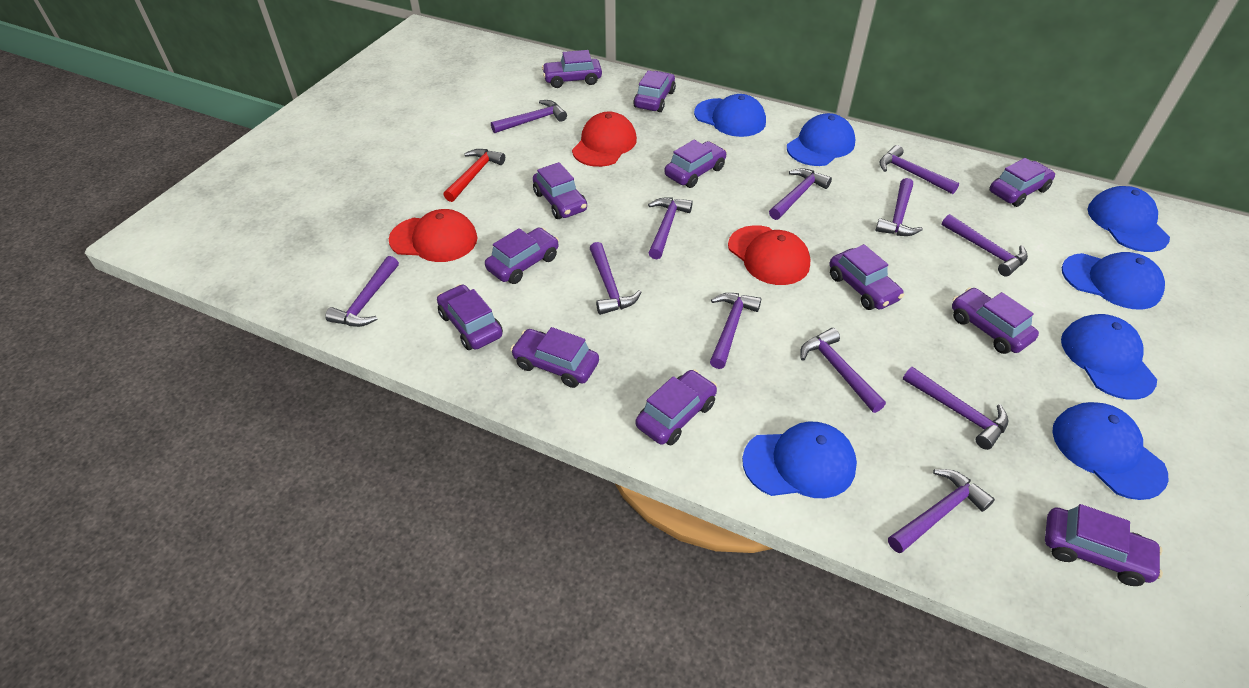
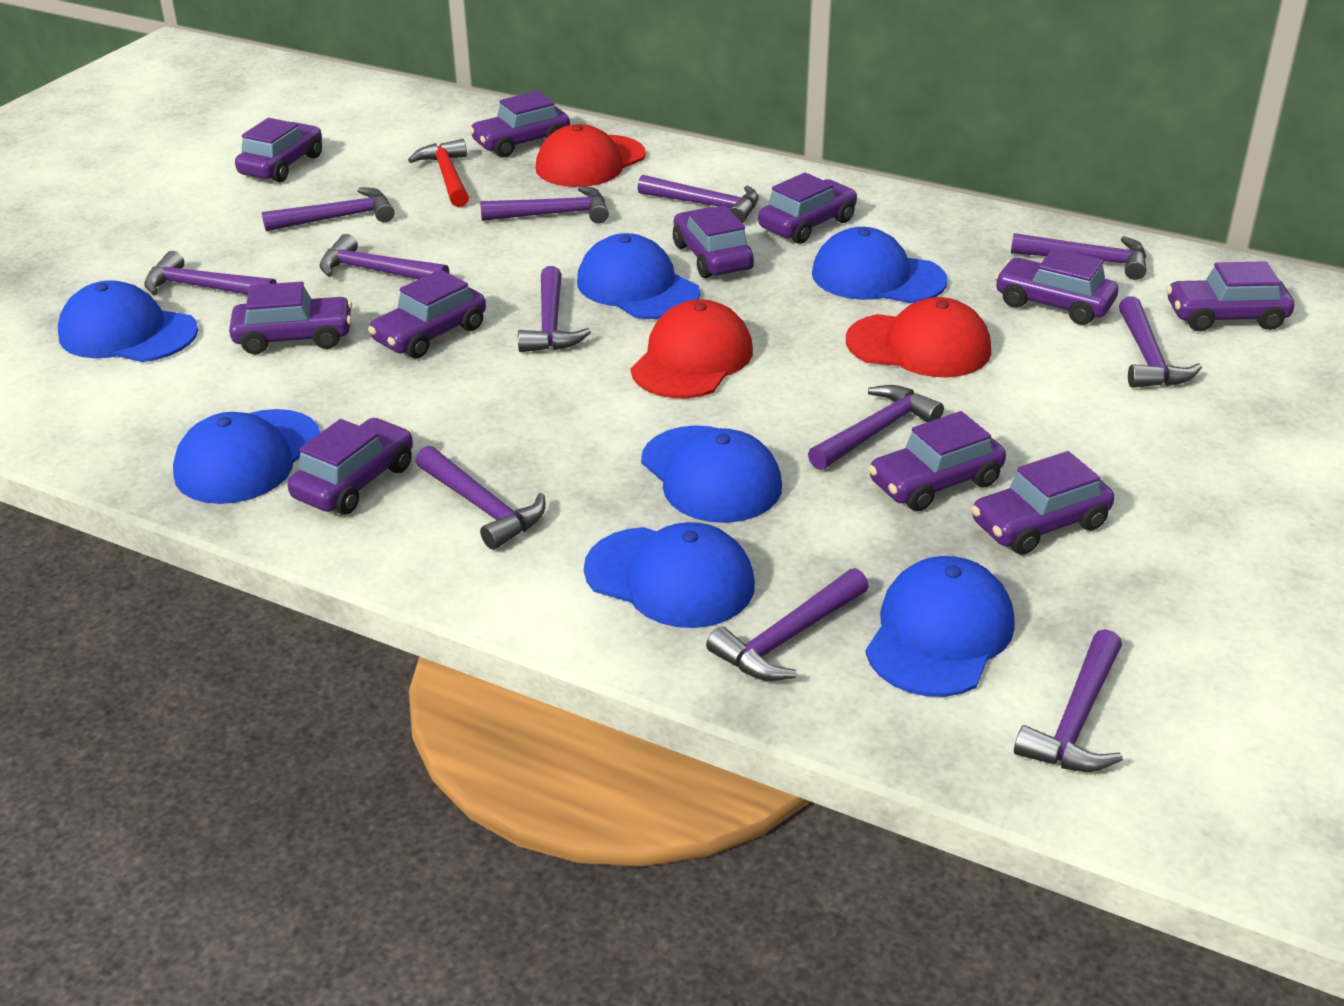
purple car: 12 -> 11

